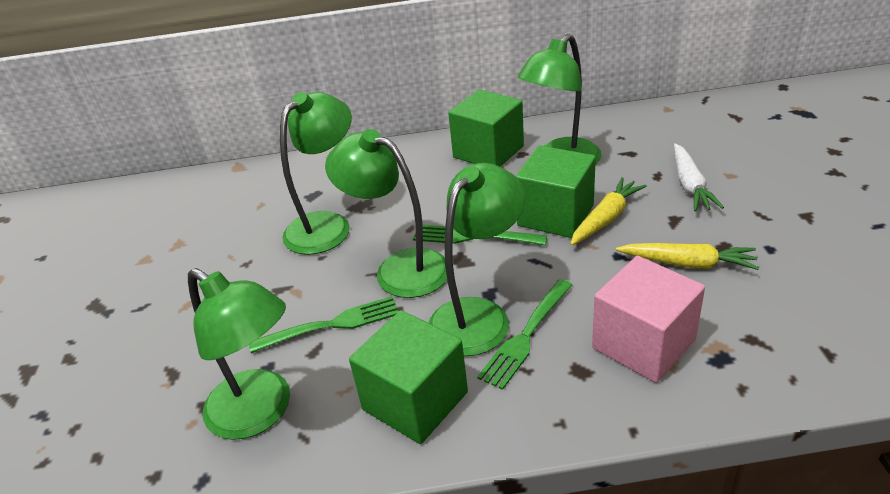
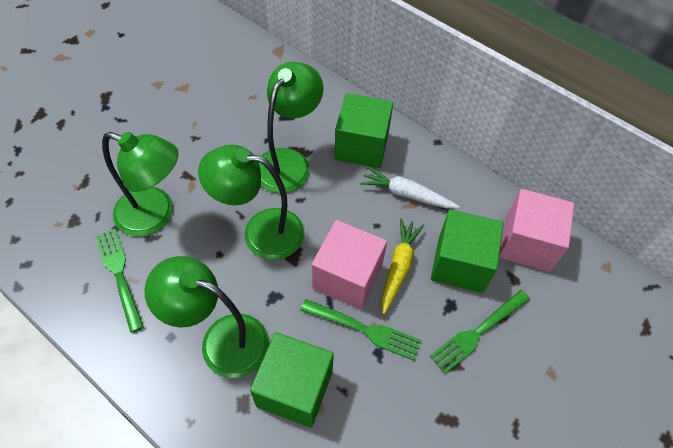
green lamp: 5 -> 4
pink cube: 1 -> 2
yellow carrot: 2 -> 1

